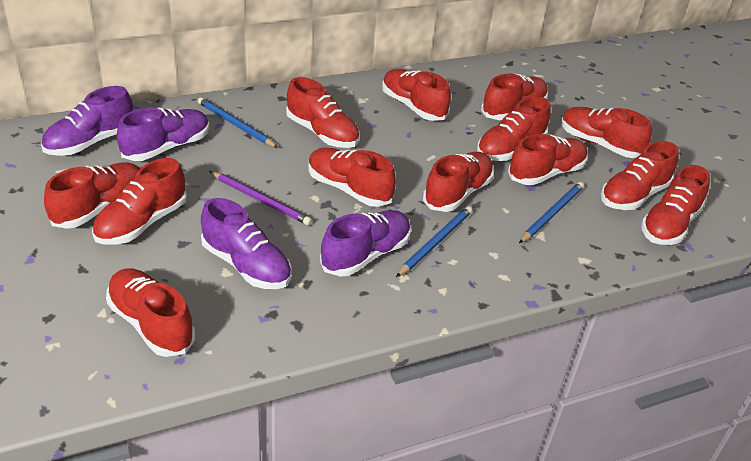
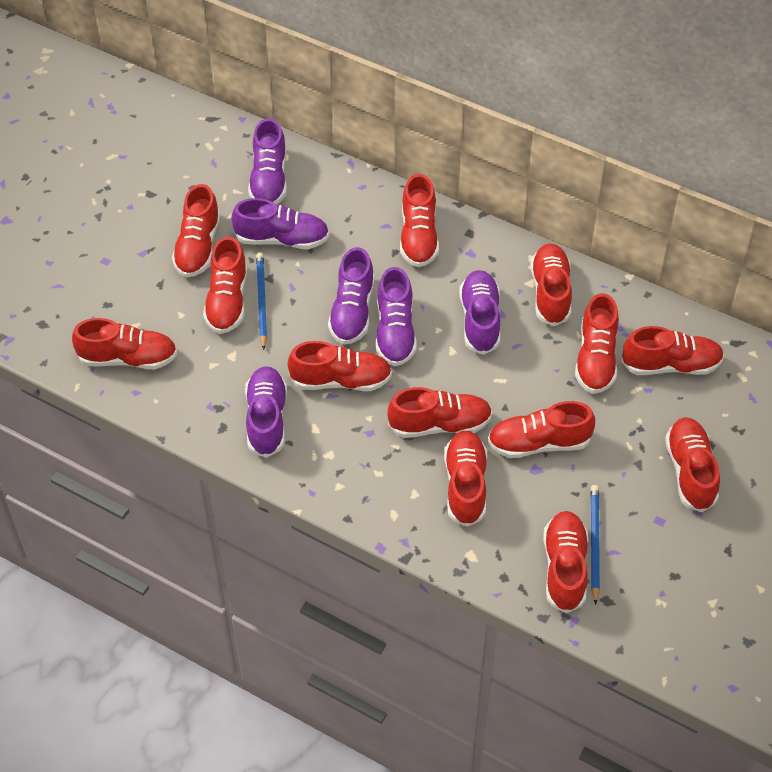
blue pencil: 3 -> 2
purple pencil: 1 -> 0
purple shoe: 4 -> 6

